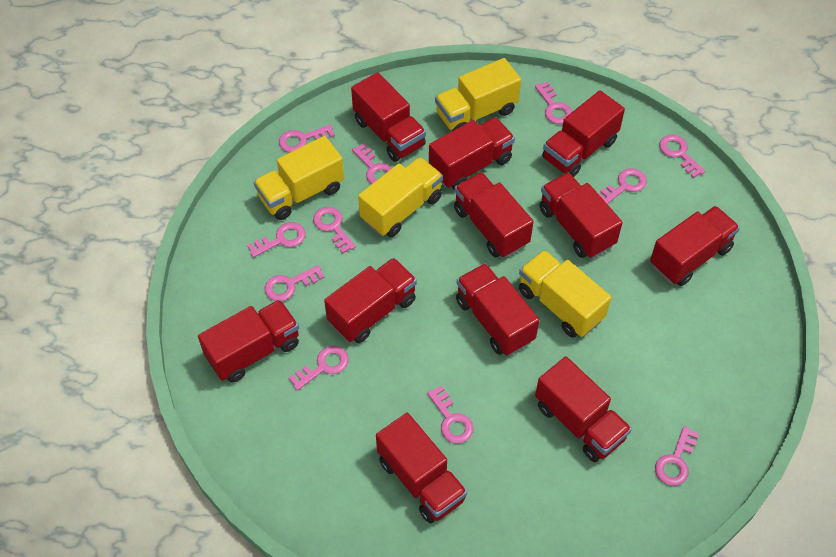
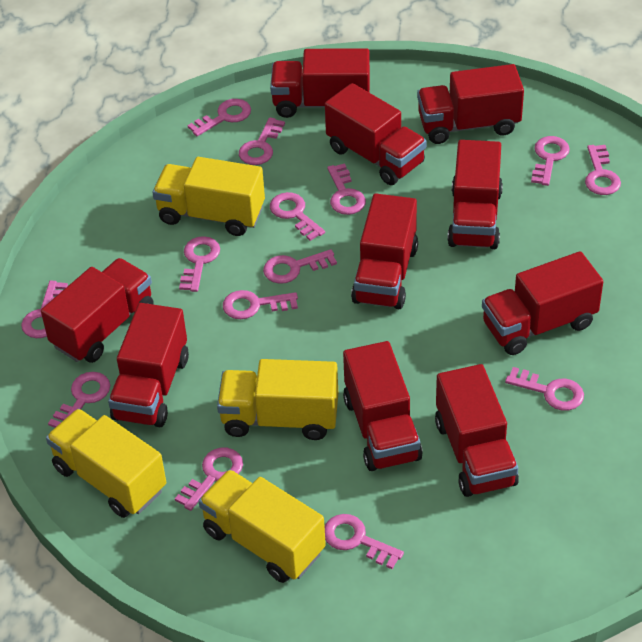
pink key: 11 -> 14
red truck: 11 -> 10

